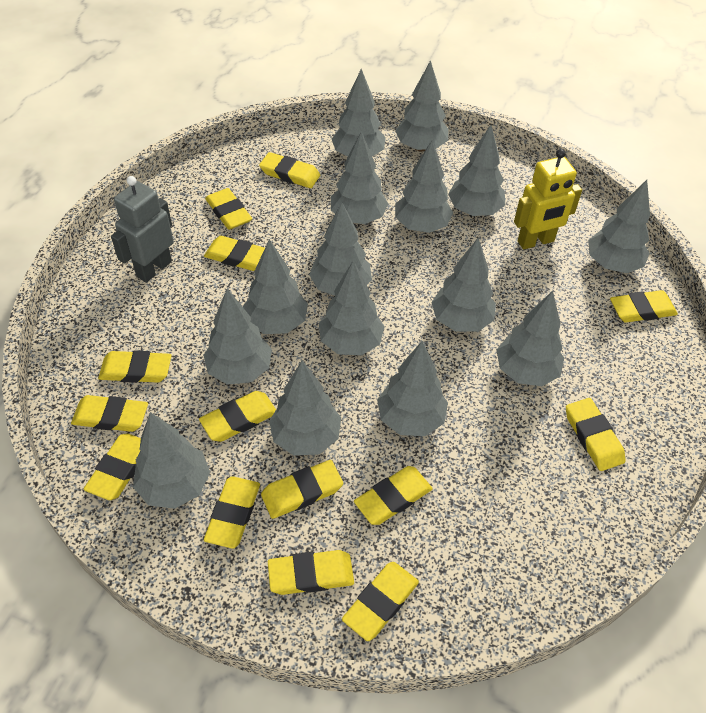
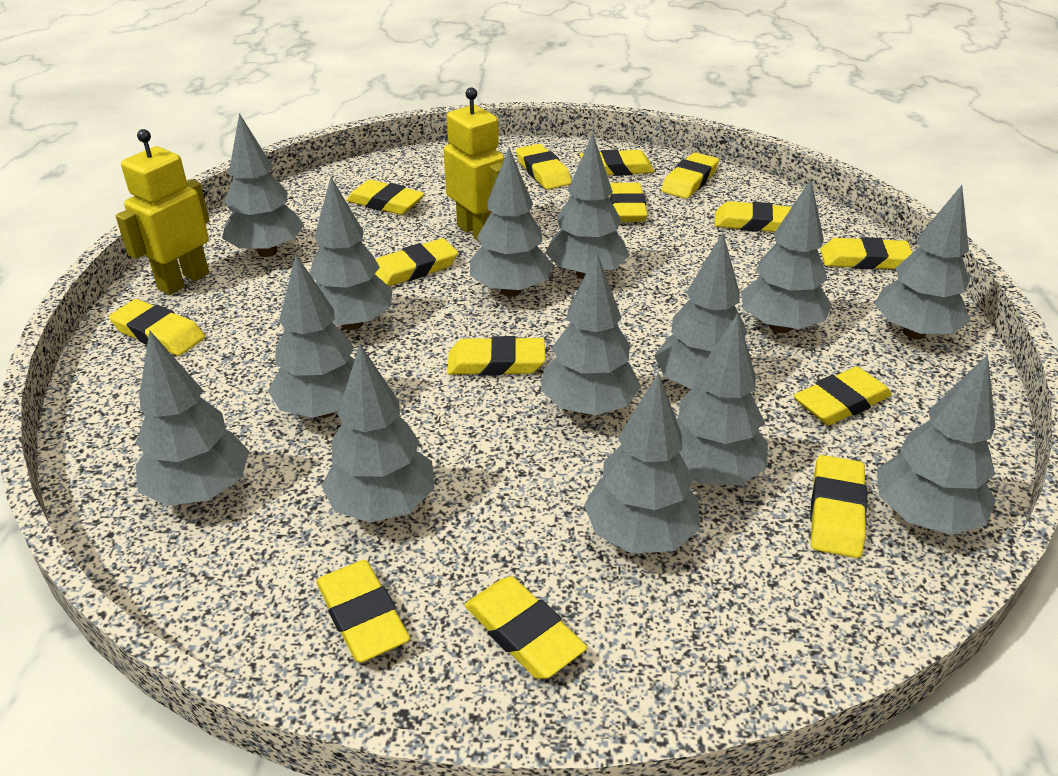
grey robot: 1 -> 0
grey tree: 15 -> 14
yellow robot: 1 -> 2

